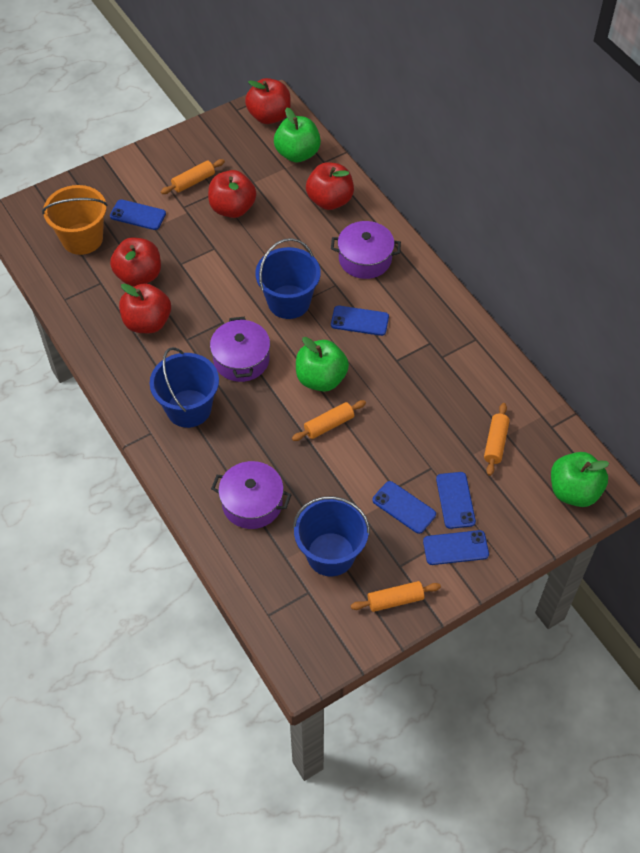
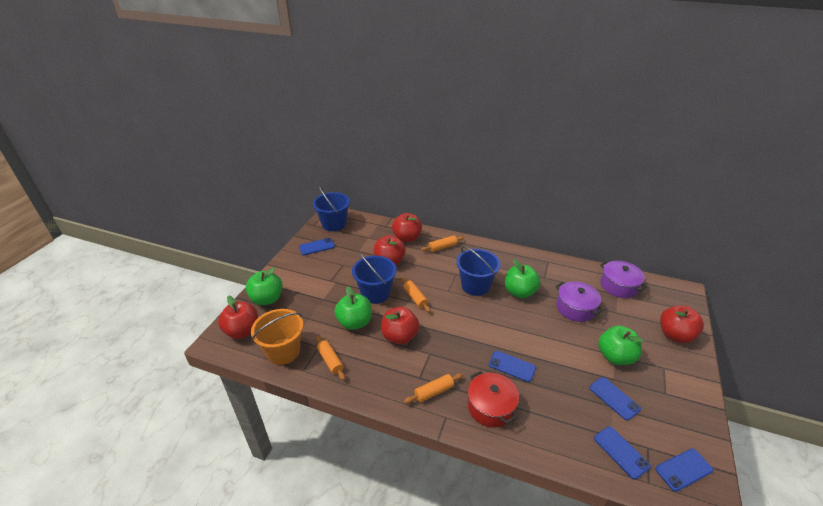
green apple: 3 -> 4
purple pot: 3 -> 2
red pot: 0 -> 1

